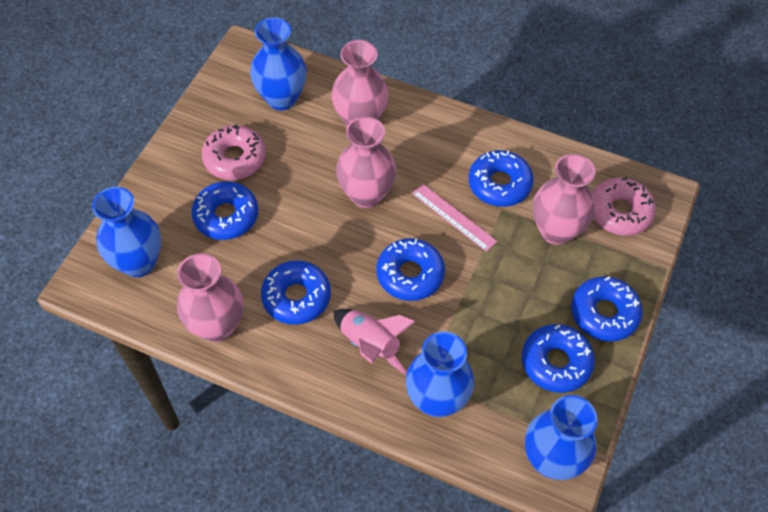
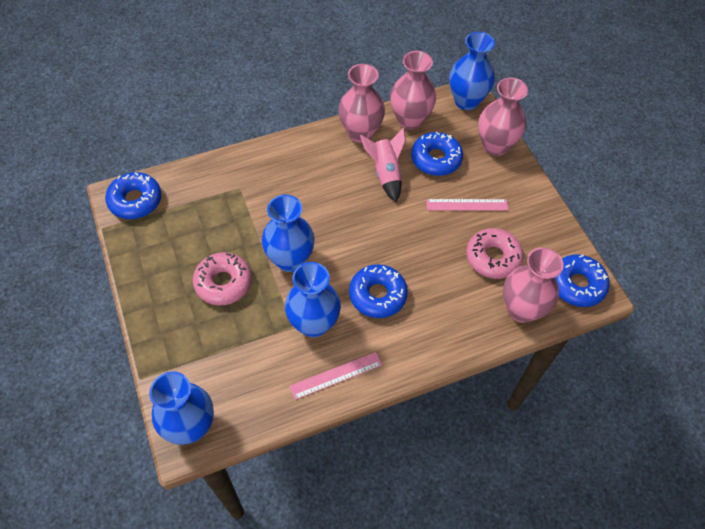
blue donut: 6 -> 4
pink ruler: 1 -> 2

